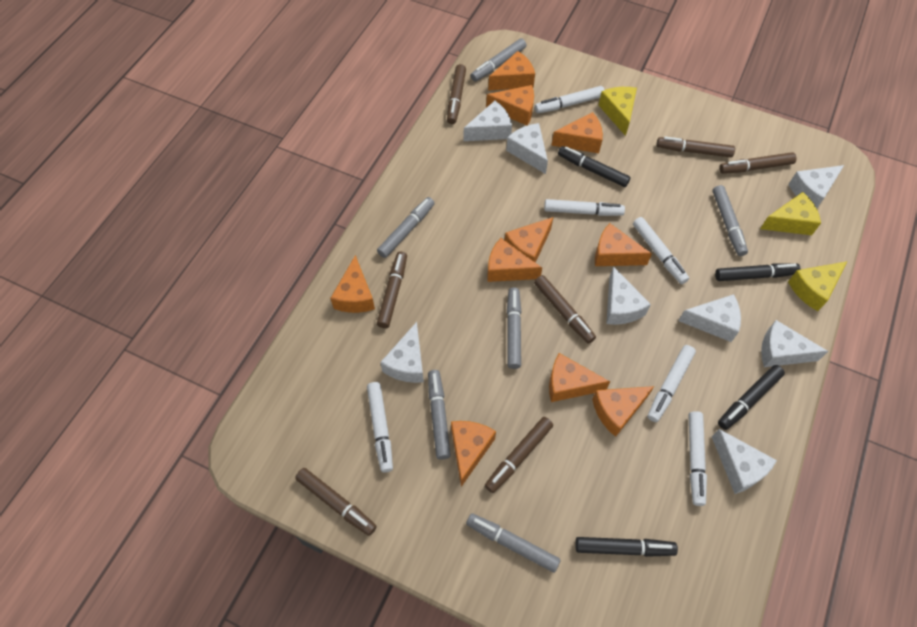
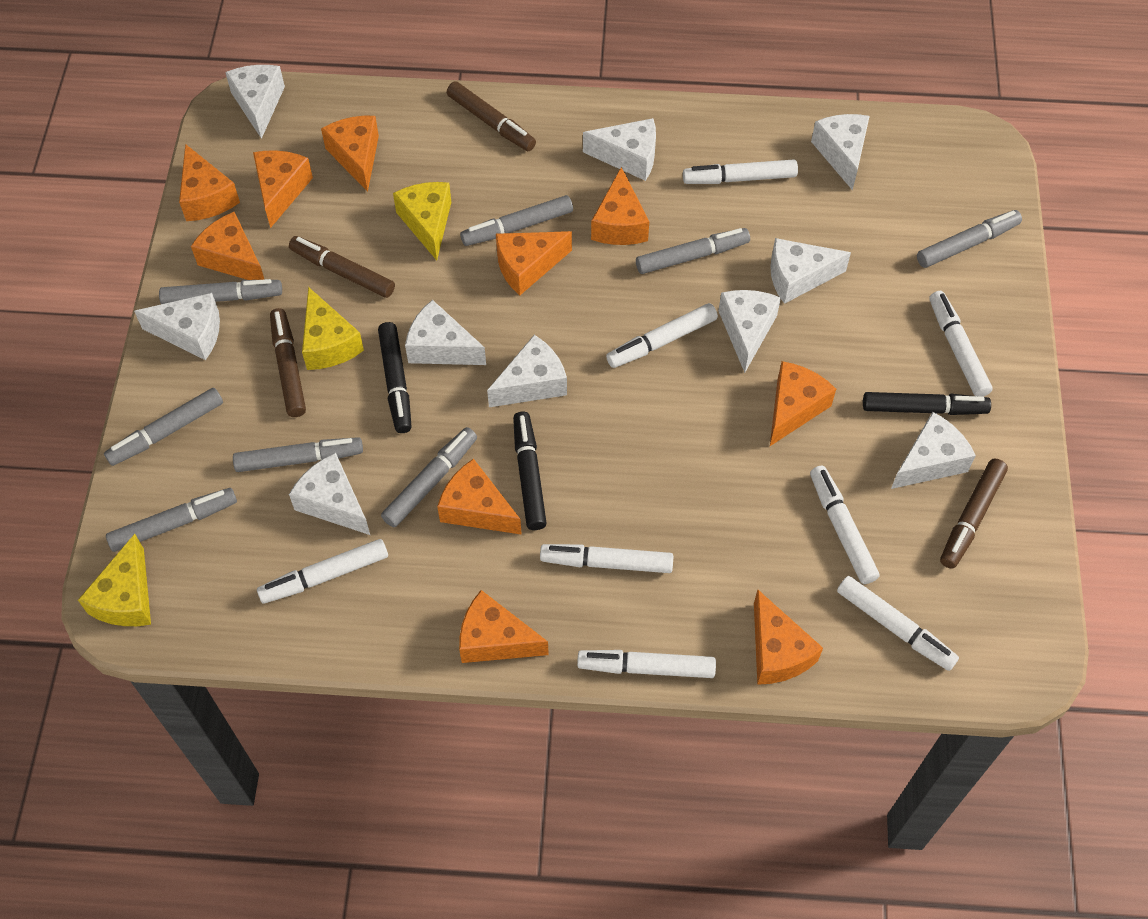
black marker: 4 -> 3
brown marker: 7 -> 4
grey marker: 6 -> 8
white cheese: 8 -> 10
white marker: 6 -> 8

